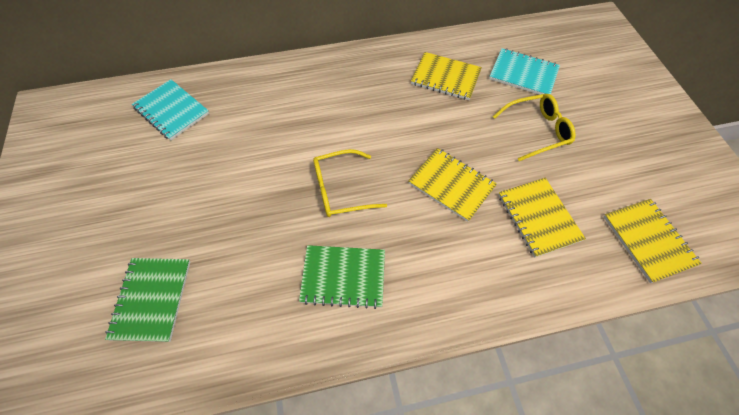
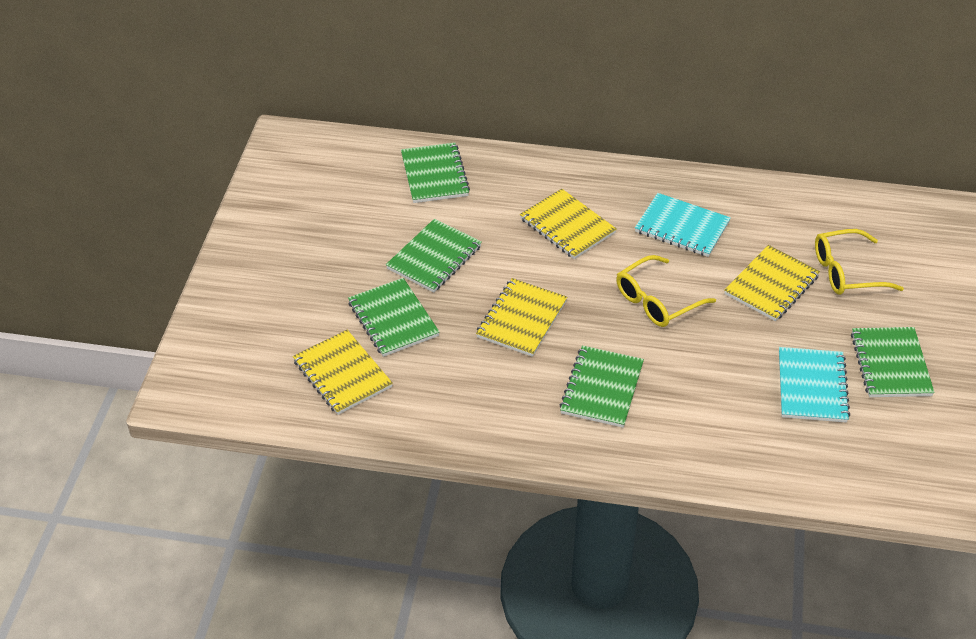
green notebook: 2 -> 5

